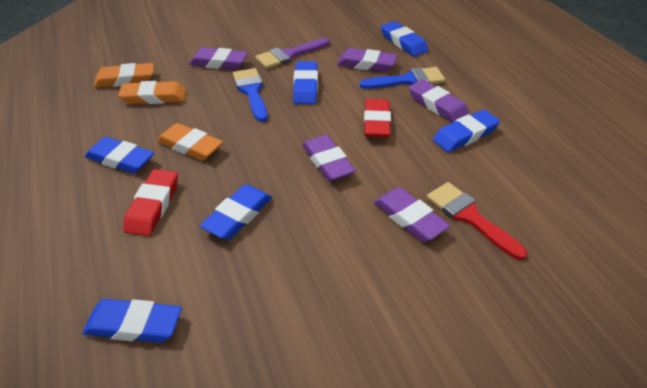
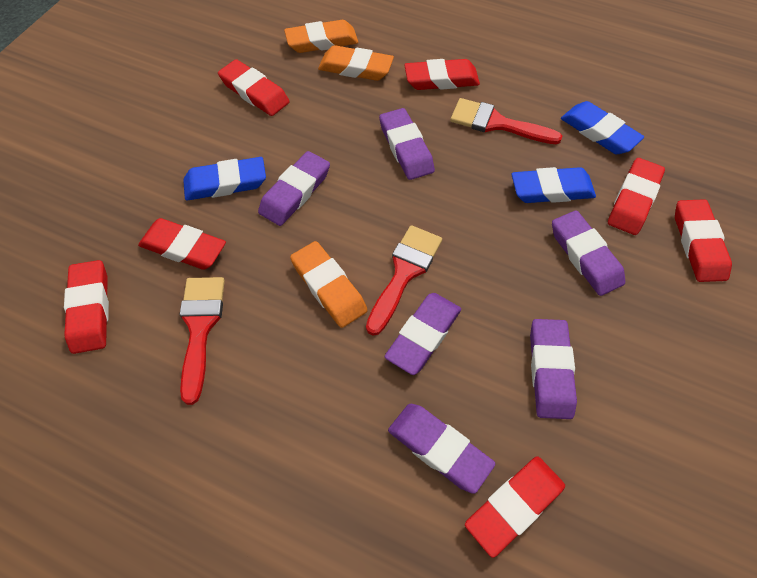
blue brush: 2 -> 0
blue eraser: 6 -> 3
purple brush: 1 -> 0
purple eraser: 5 -> 6
red brush: 1 -> 3
red eraser: 2 -> 7

